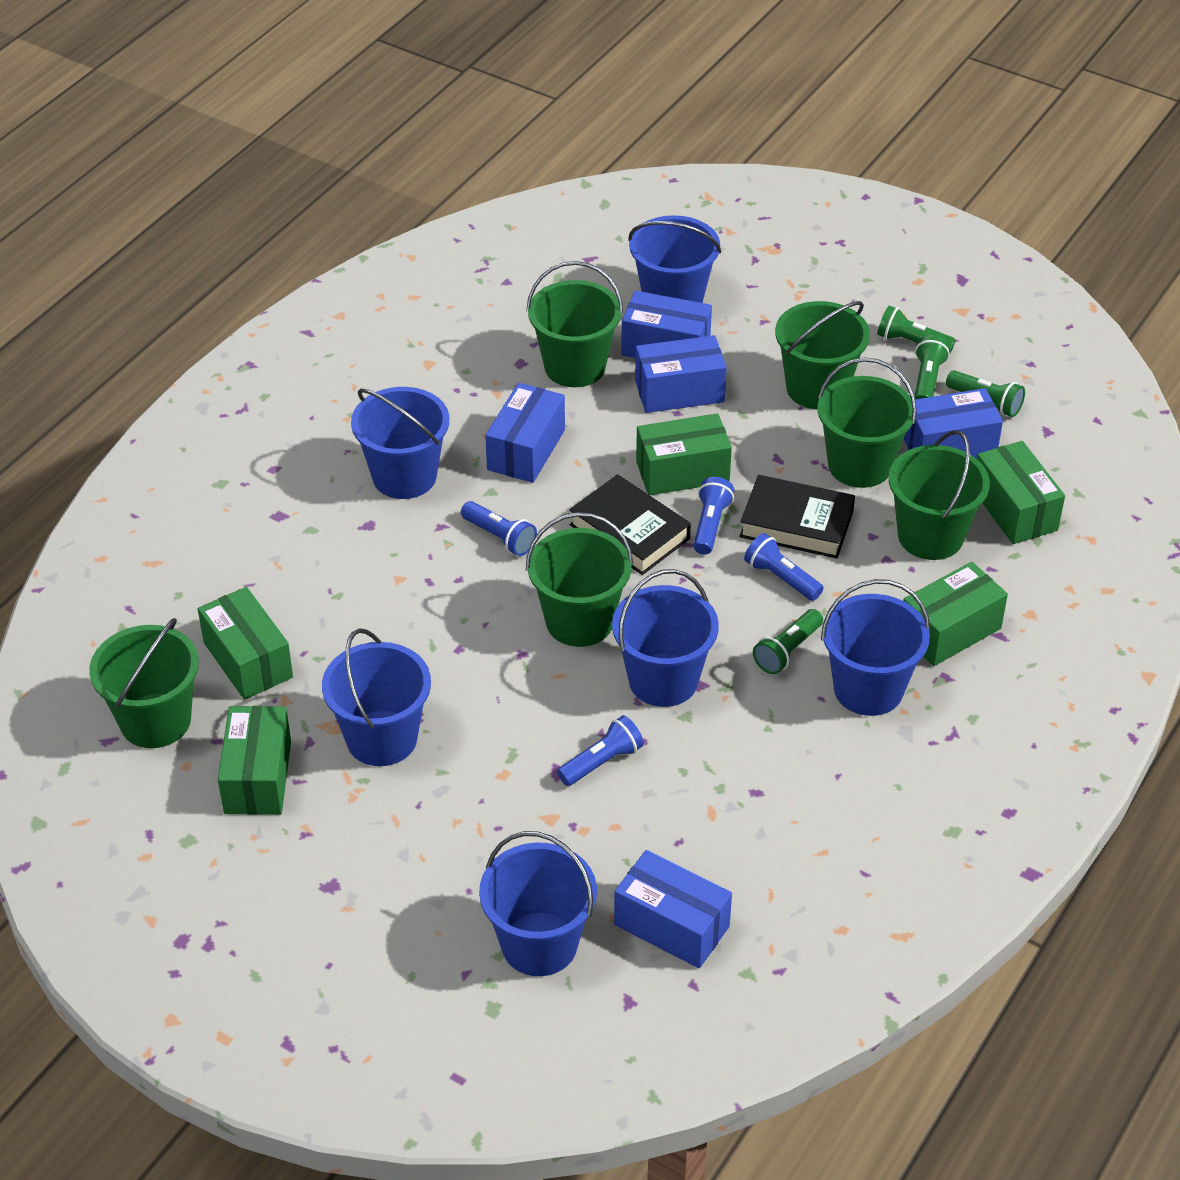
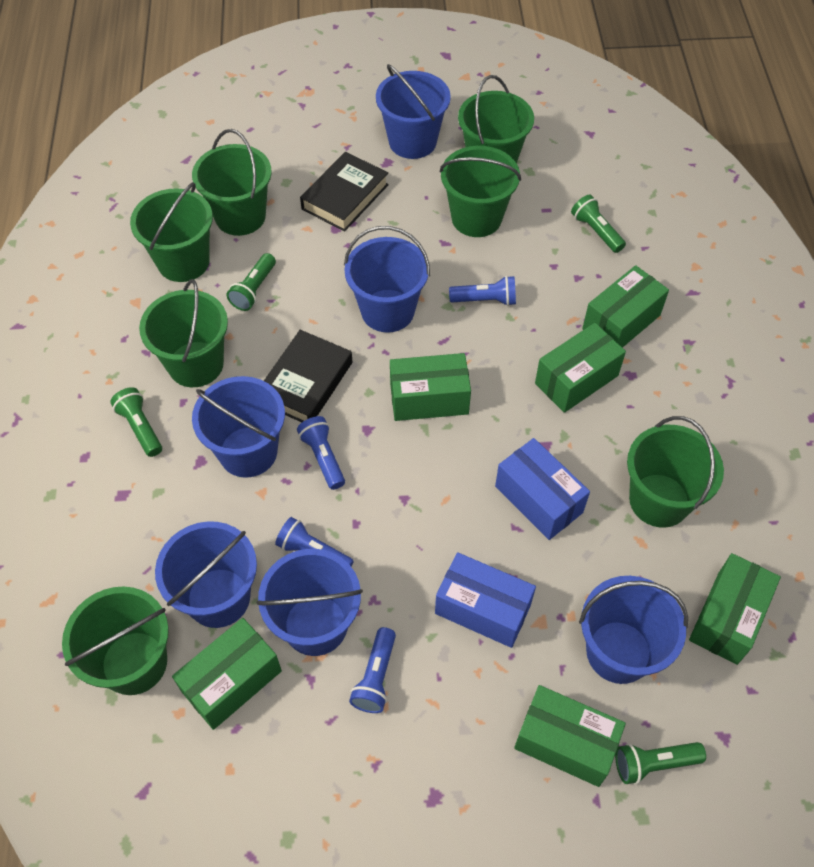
blue box: 5 -> 2
green box: 5 -> 6
green bucket: 6 -> 7

